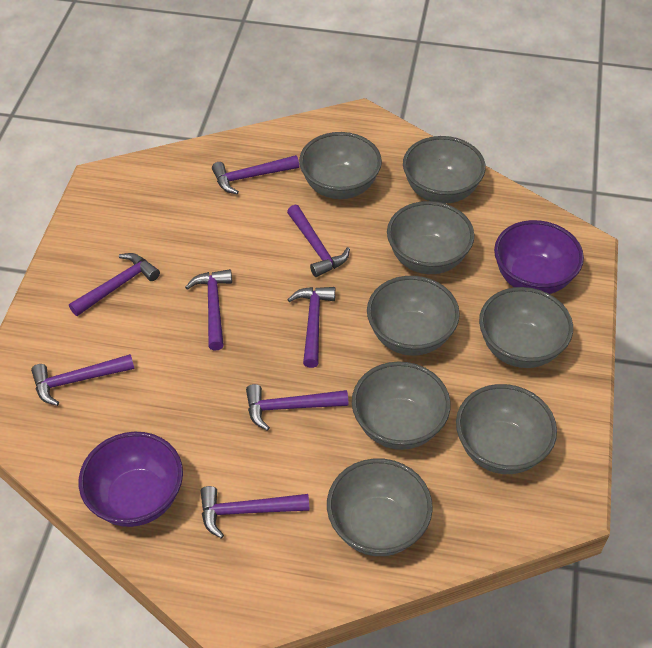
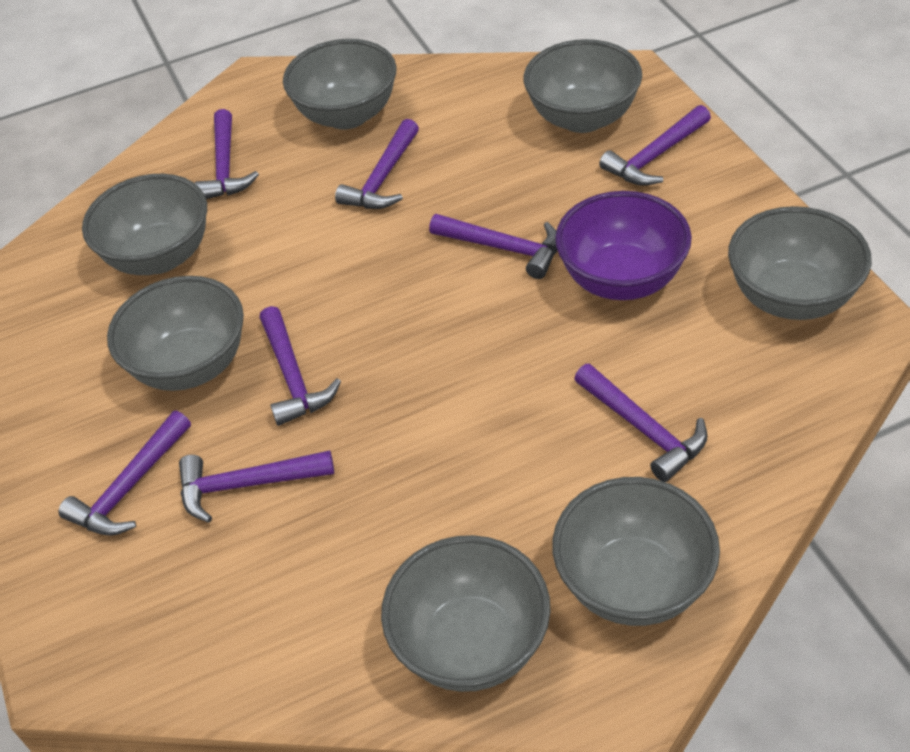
grey bowl: 8 -> 7
purple bowl: 2 -> 1

